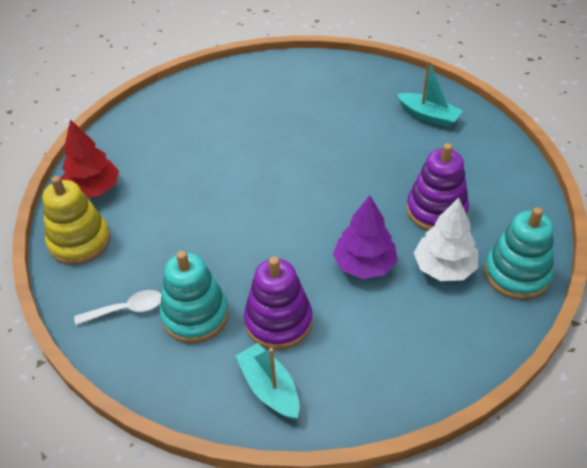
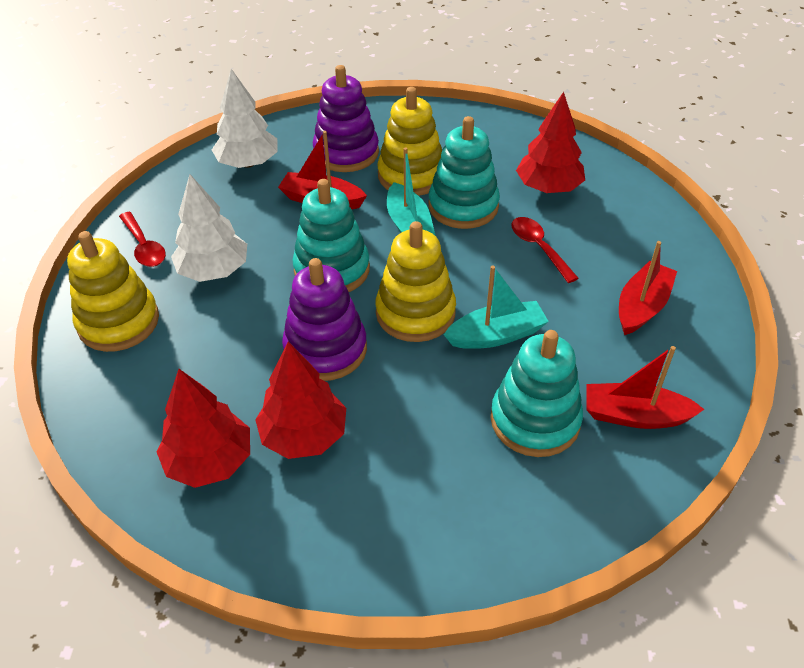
purple tree: 1 -> 0
red boat: 0 -> 3
red spoon: 0 -> 2
red tree: 1 -> 3
turquoise stacking toy: 2 -> 3
white spoon: 1 -> 0
white tree: 1 -> 2
yellow stacking toy: 1 -> 3

